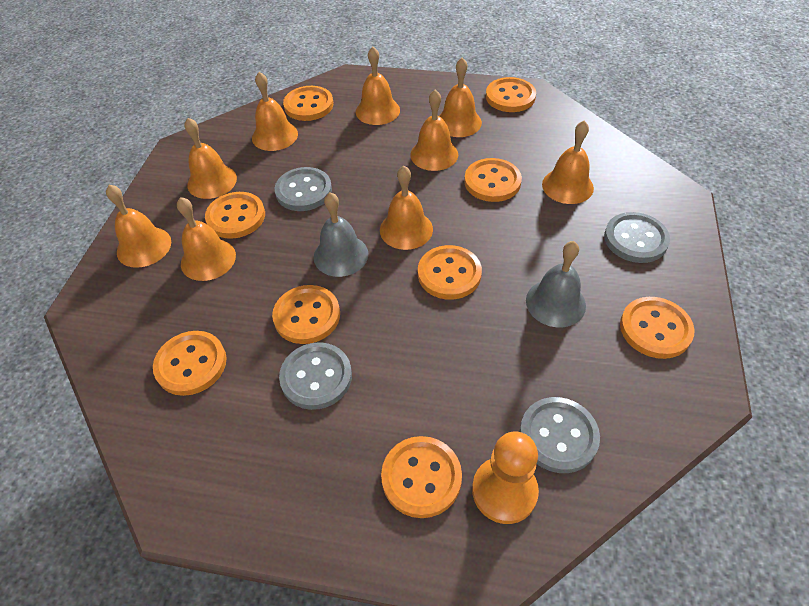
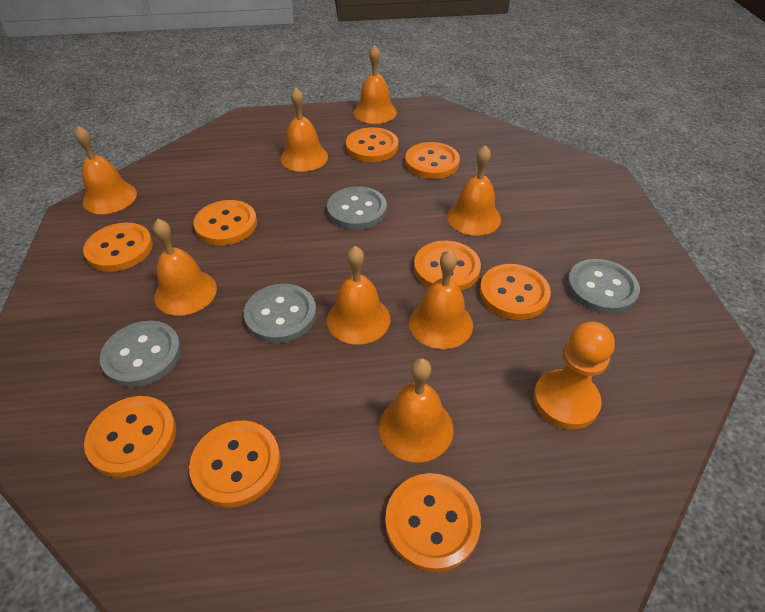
grey bell: 2 -> 0
orange bell: 9 -> 8

